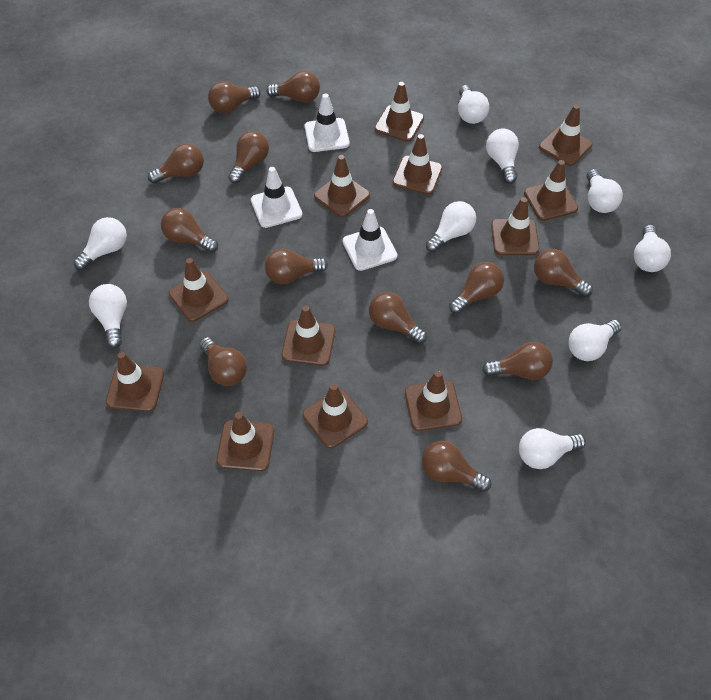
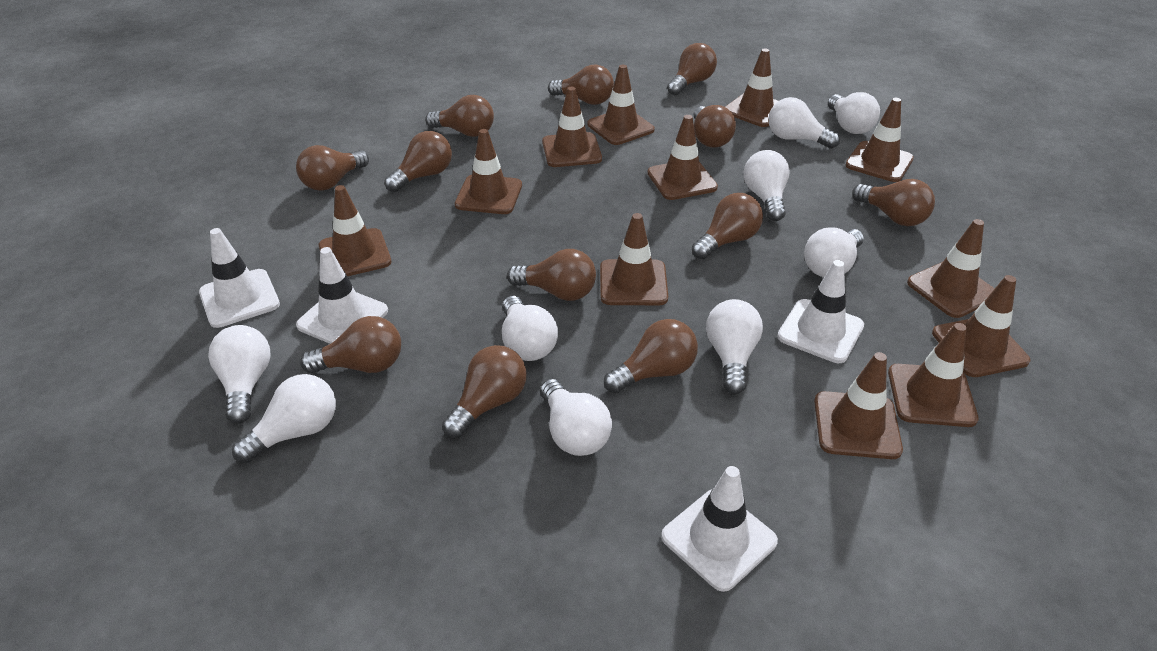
white traffic cone: 3 -> 4

